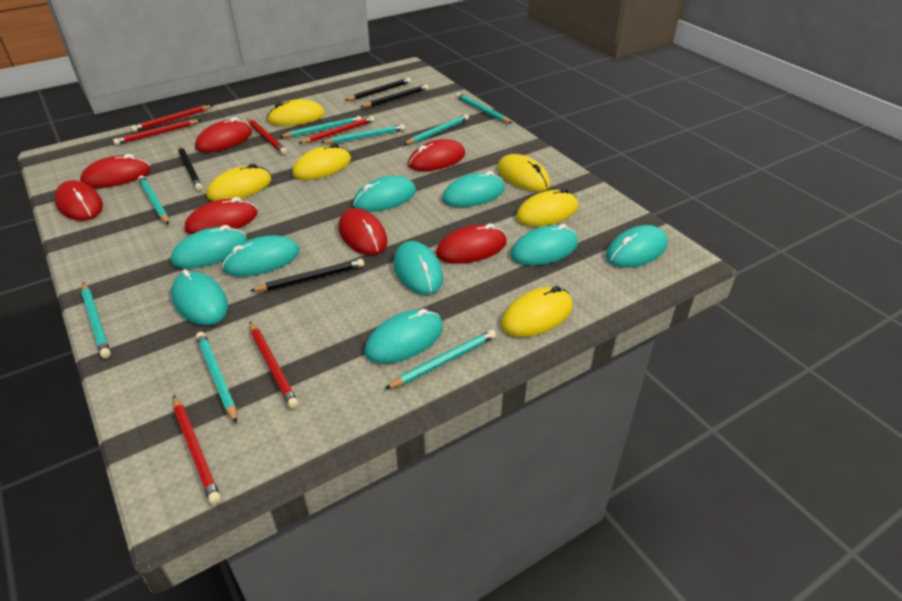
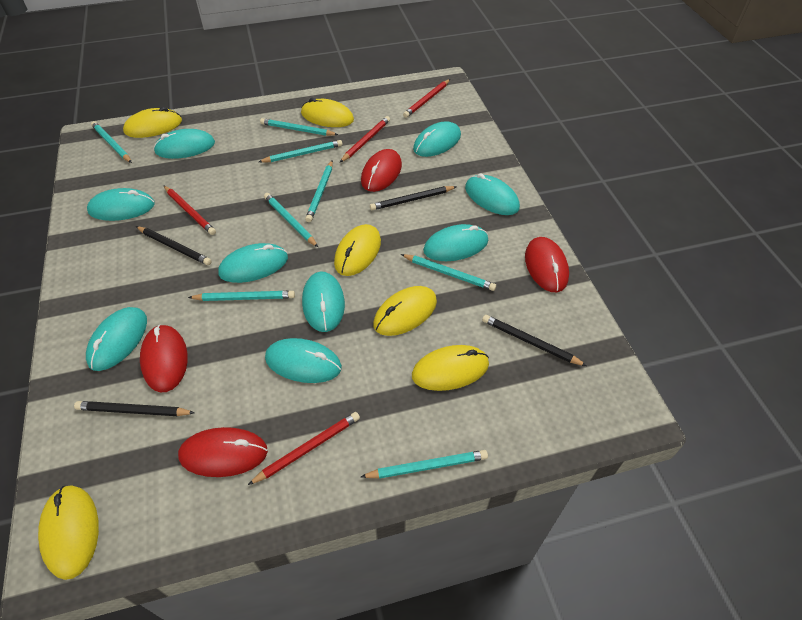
red mouse: 7 -> 4
red pencil: 6 -> 4

